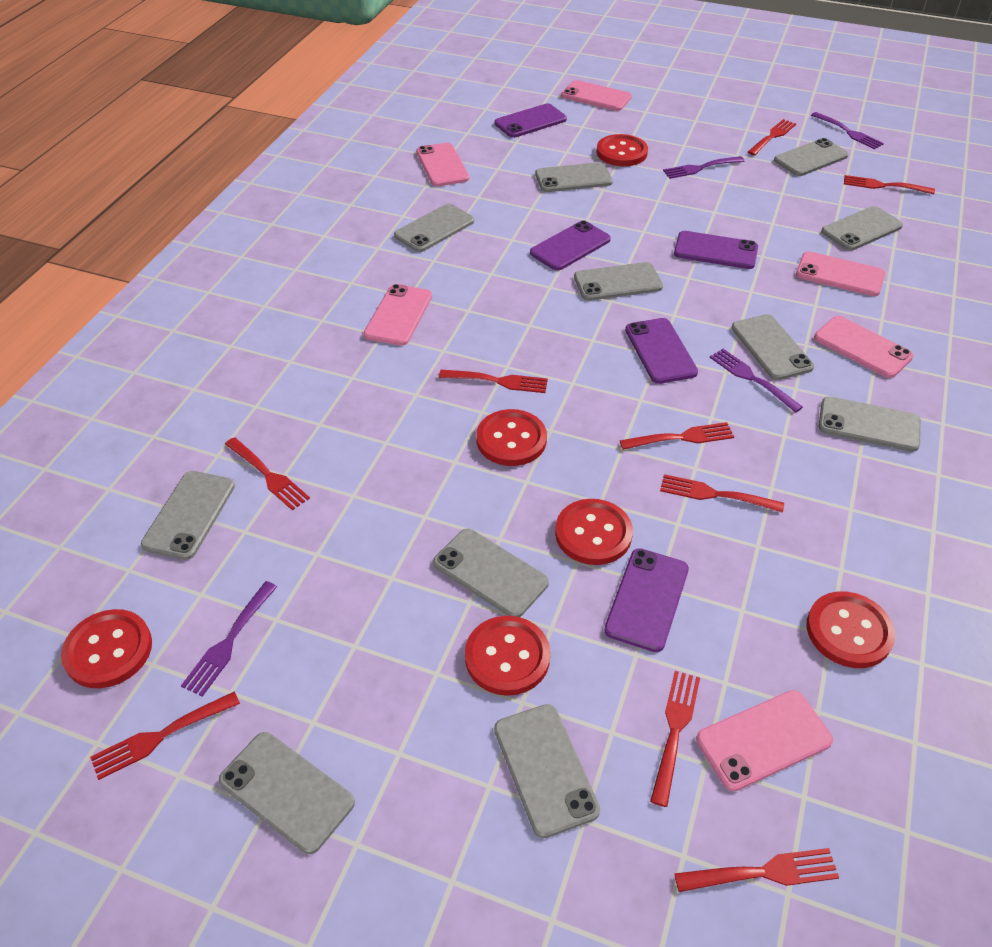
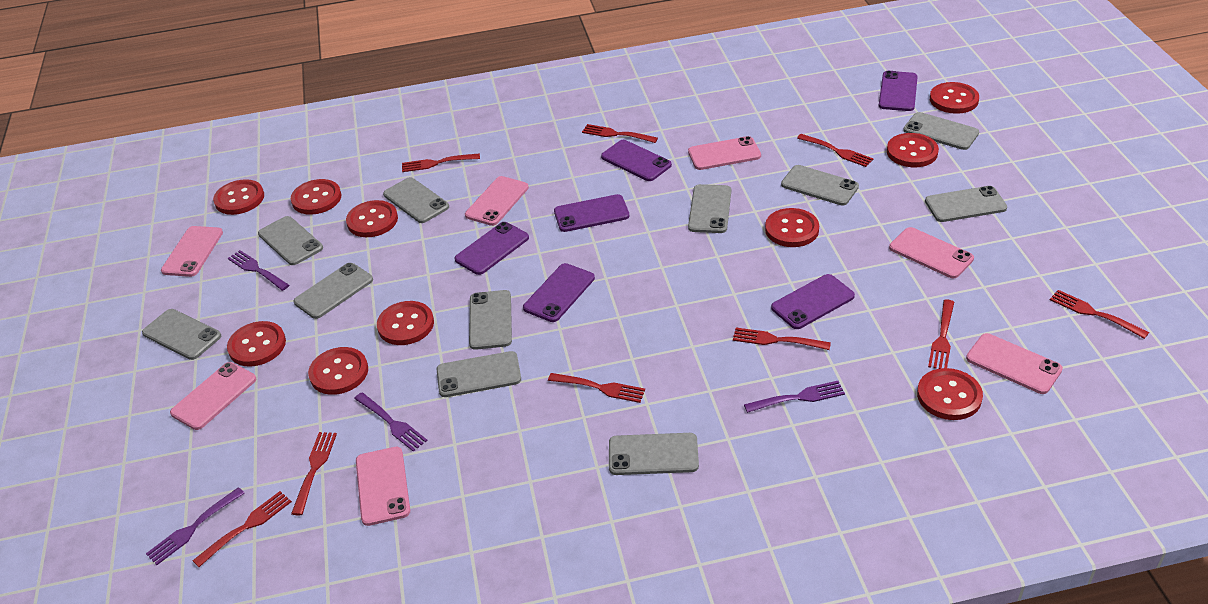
pink phone: 6 -> 7
purple phone: 5 -> 6
red button: 6 -> 10

